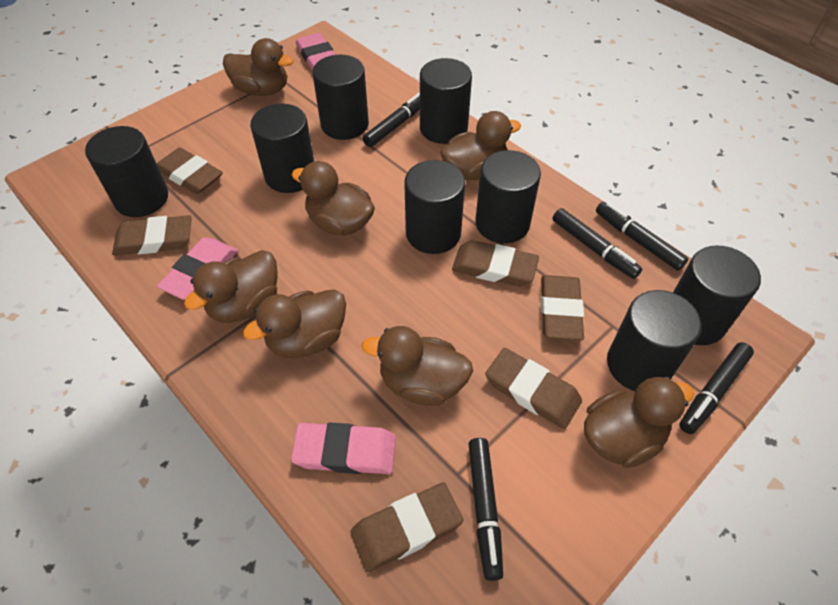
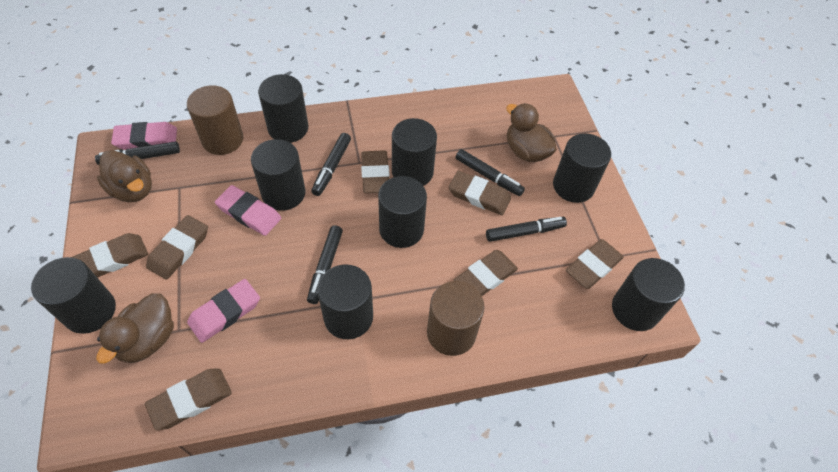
brown cylinder: 0 -> 2
brown duck: 7 -> 3
brown eraser: 6 -> 7

